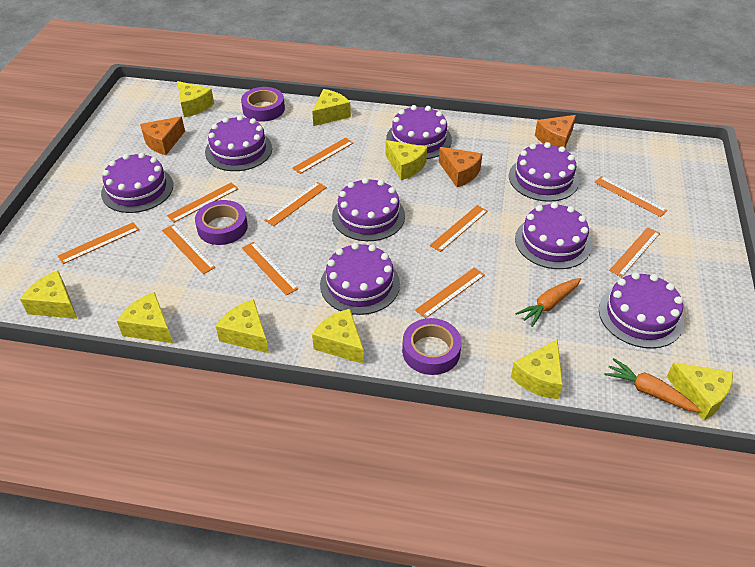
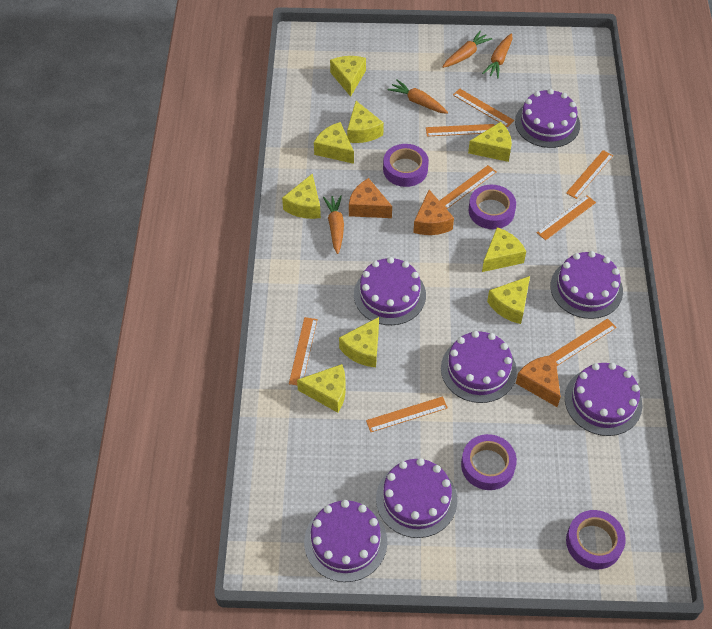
orange carrot: 2 -> 4
orange ruler: 10 -> 8
purple cake: 8 -> 7
purple tape: 3 -> 4

